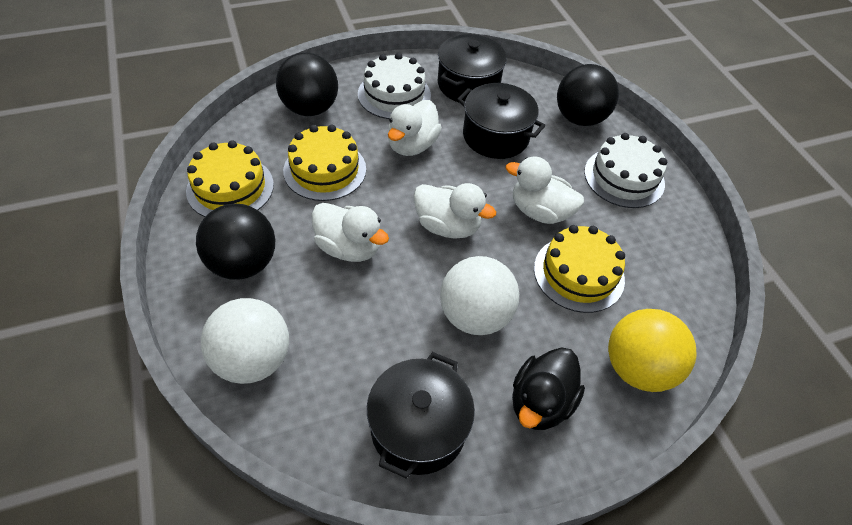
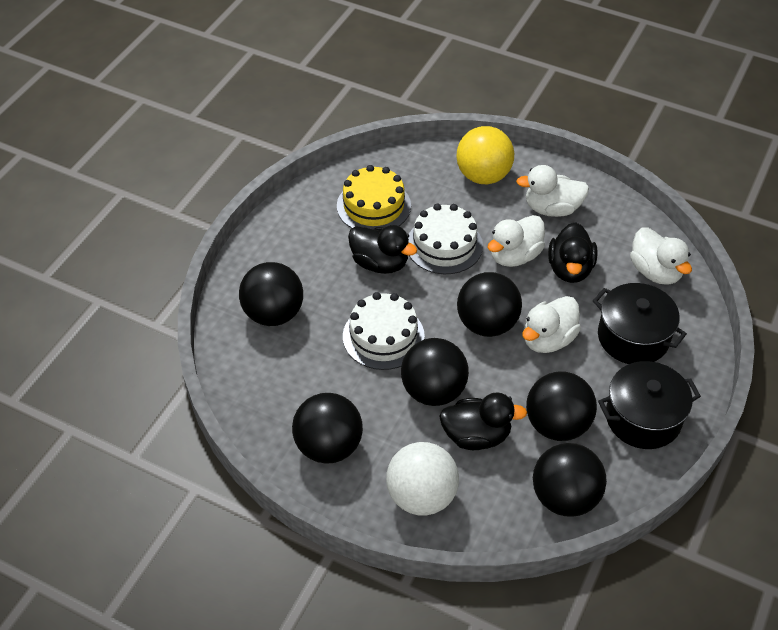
black ball: 3 -> 6
black duck: 1 -> 3
black pot: 3 -> 2
white ball: 2 -> 1
yellow cake: 3 -> 1

